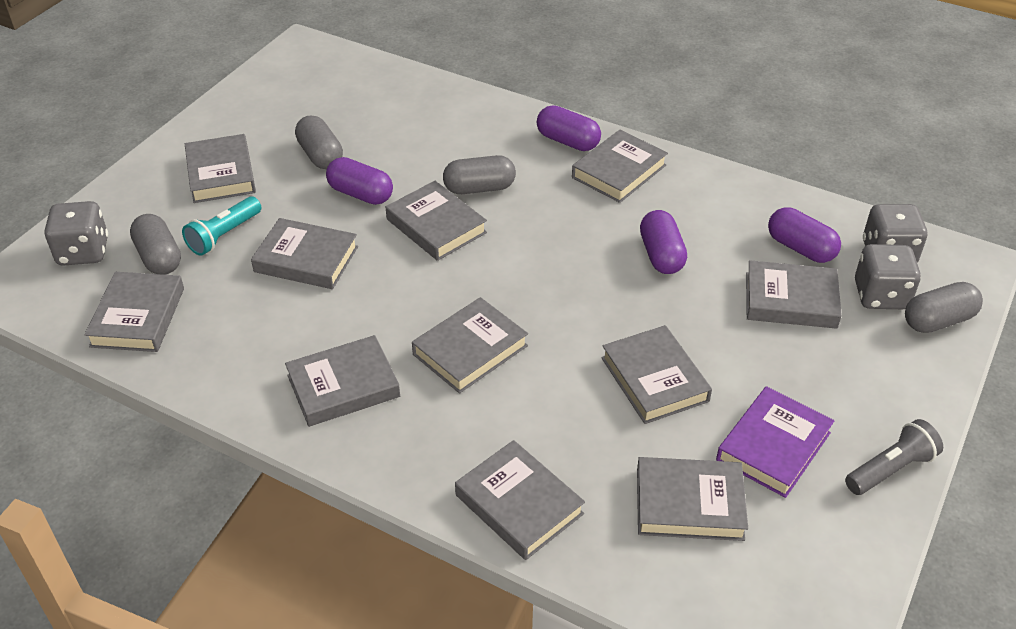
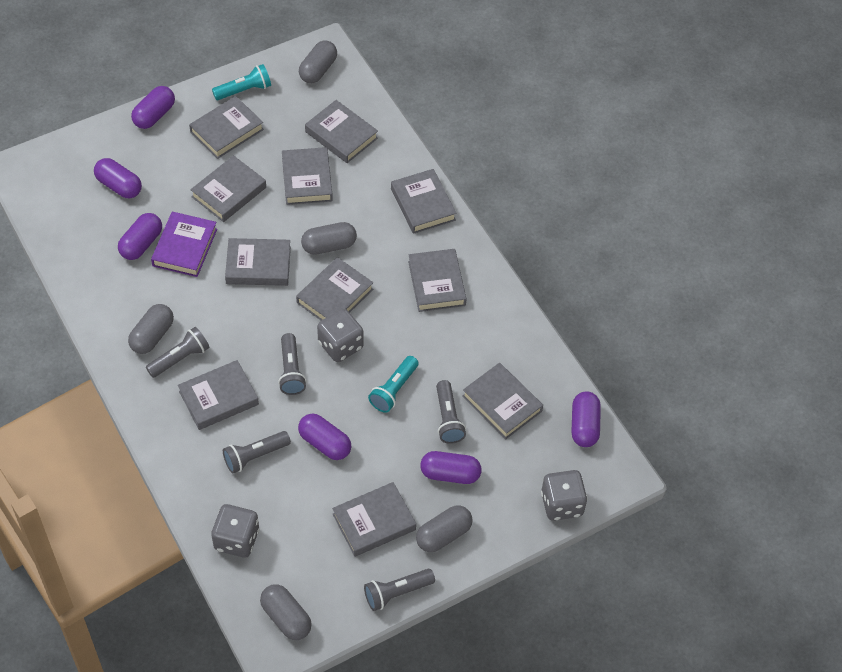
grey capsule: 4 -> 5
grey flashlight: 1 -> 5
purple capsule: 4 -> 6
turquoise flashlight: 1 -> 2

